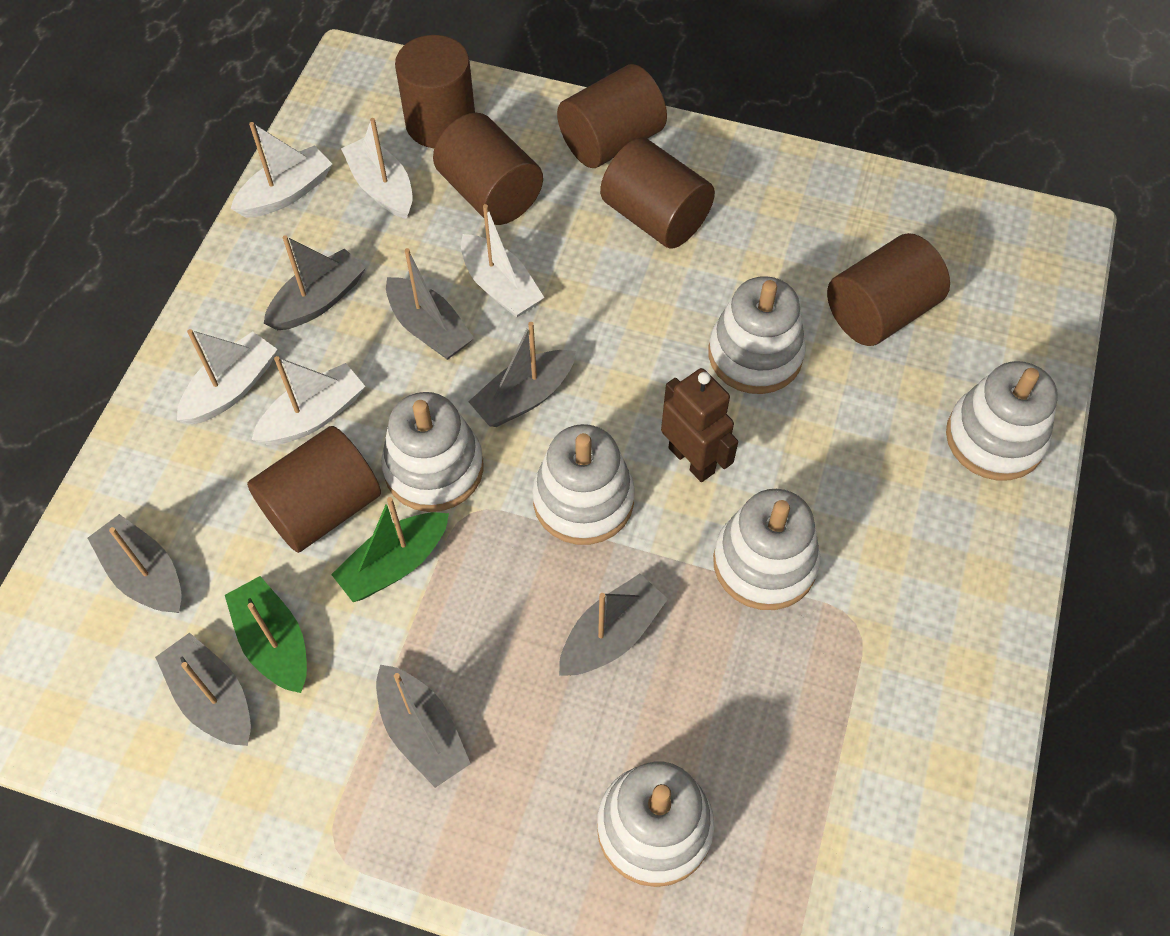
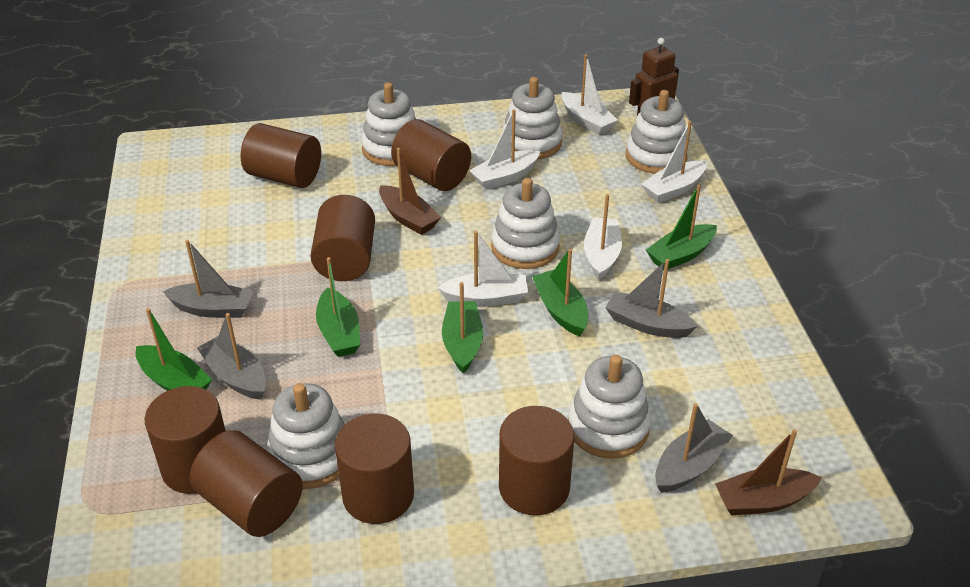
brown boat: 0 -> 2
brown cylinder: 6 -> 7
green boat: 2 -> 5
grey boat: 7 -> 4

